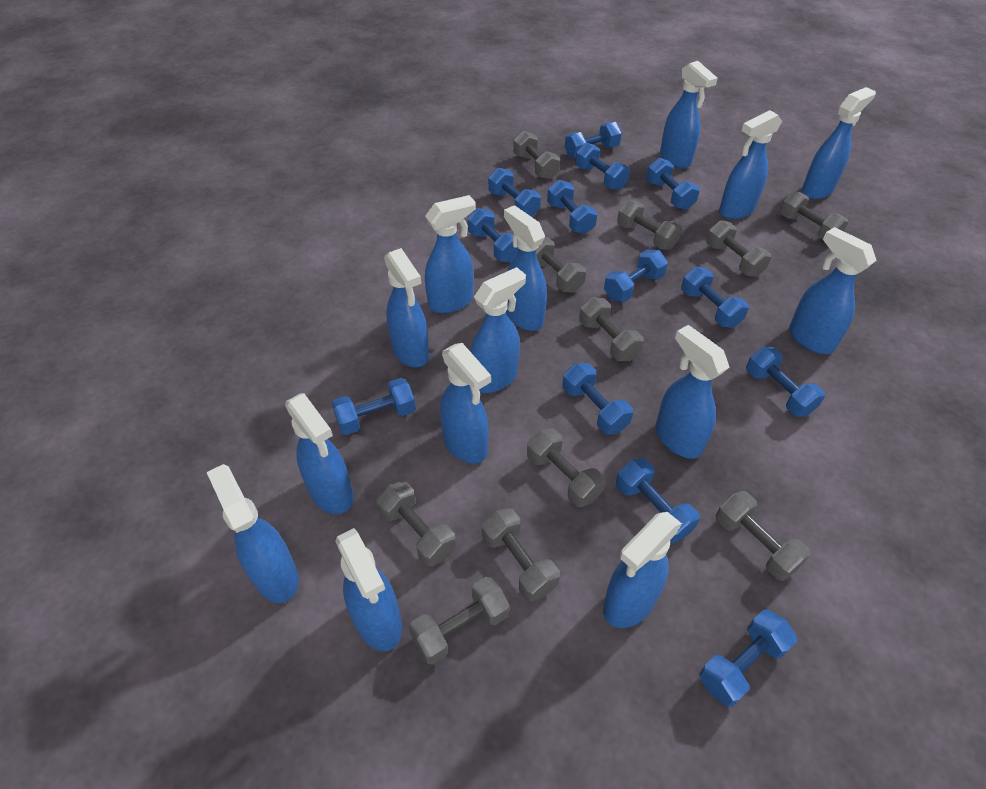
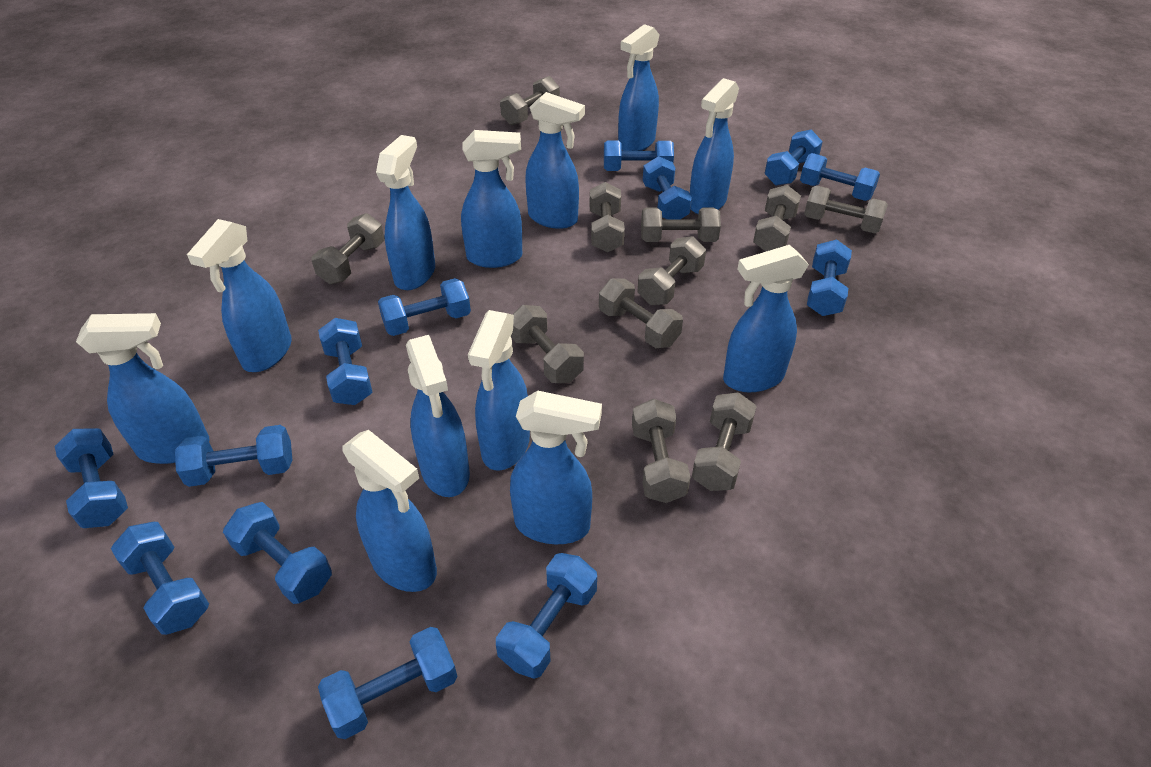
blue spray bottle: 14 -> 12

